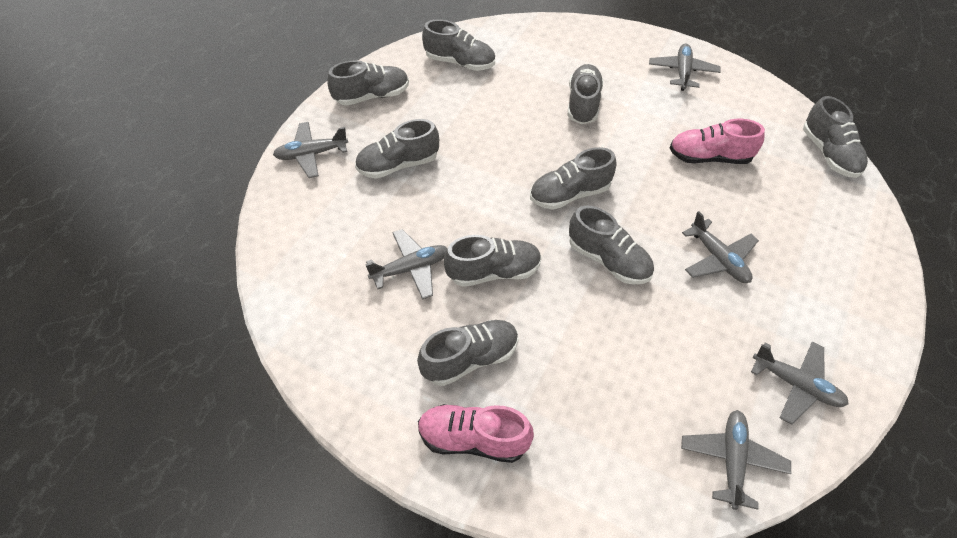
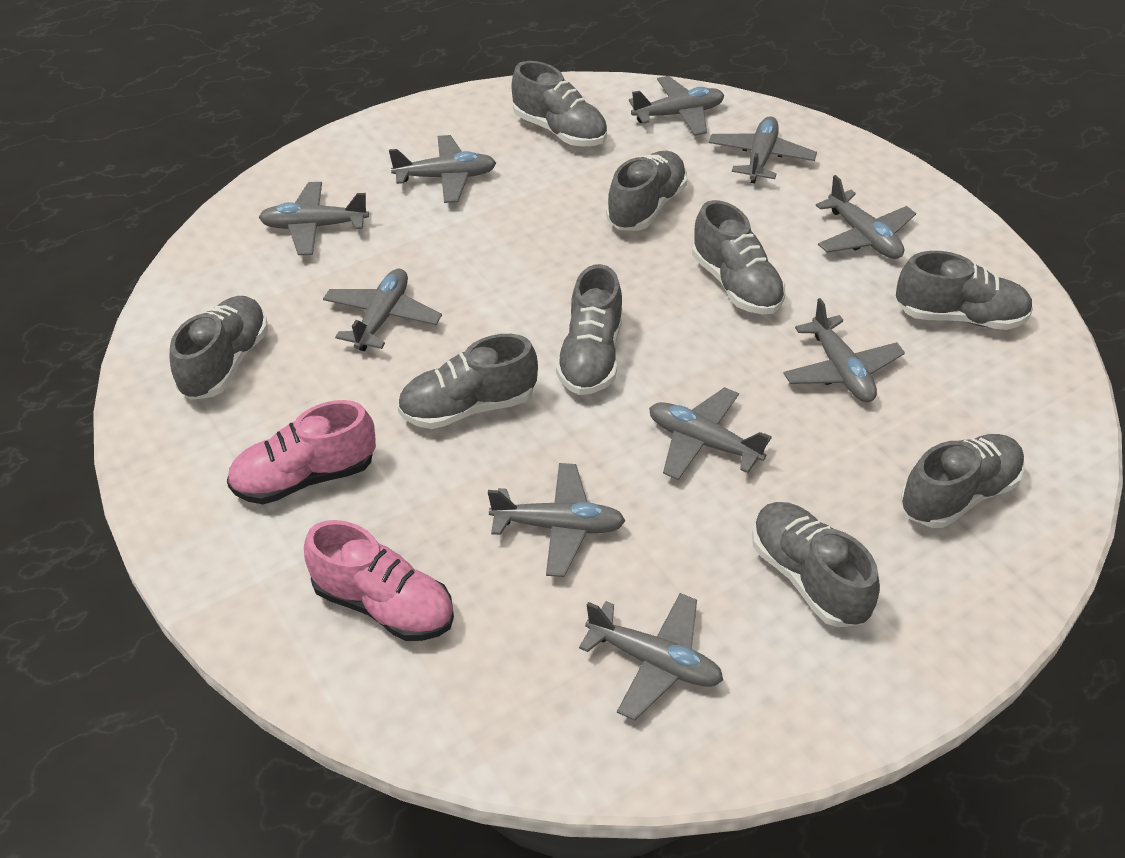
grey plane: 6 -> 10

